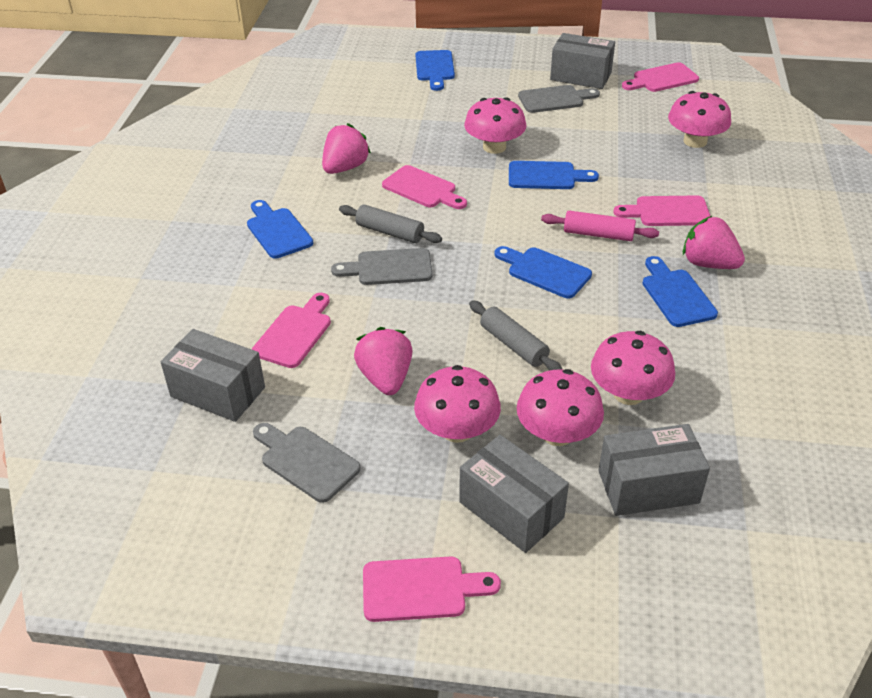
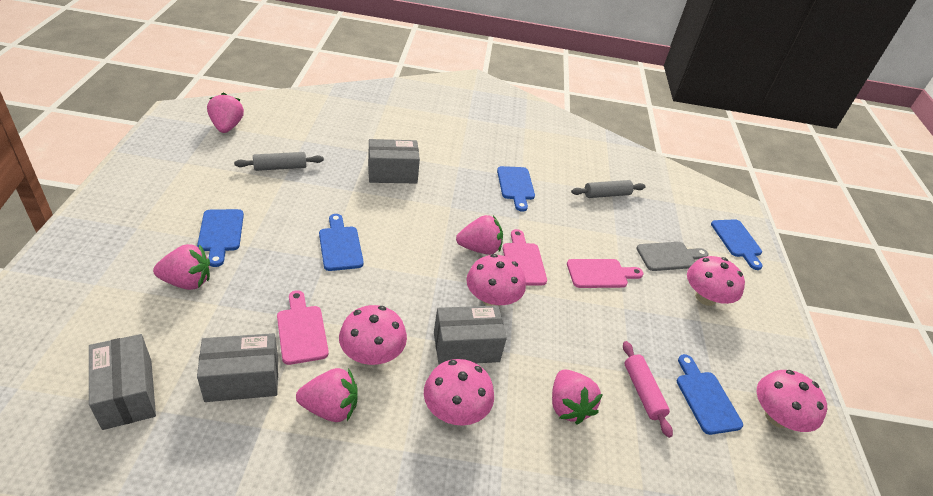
grey cutting board: 3 -> 1
pink cutting board: 5 -> 3
pink strawberry: 3 -> 5

